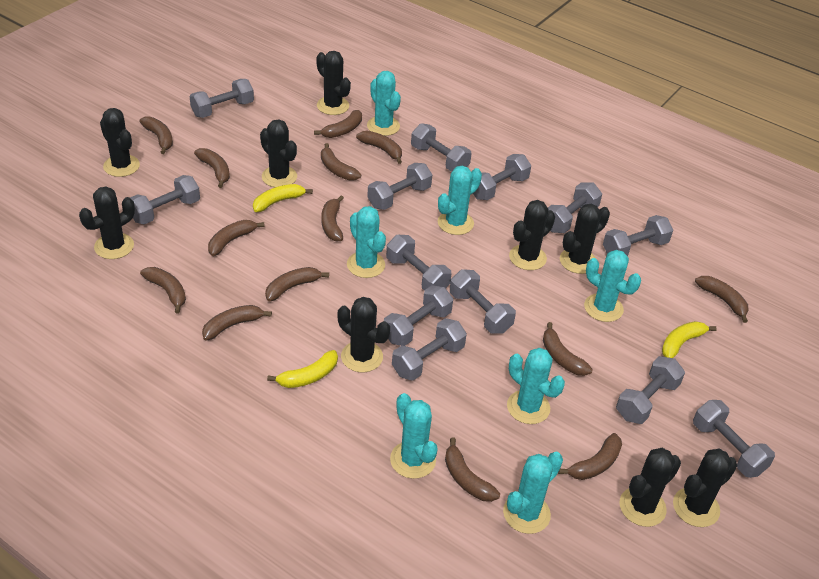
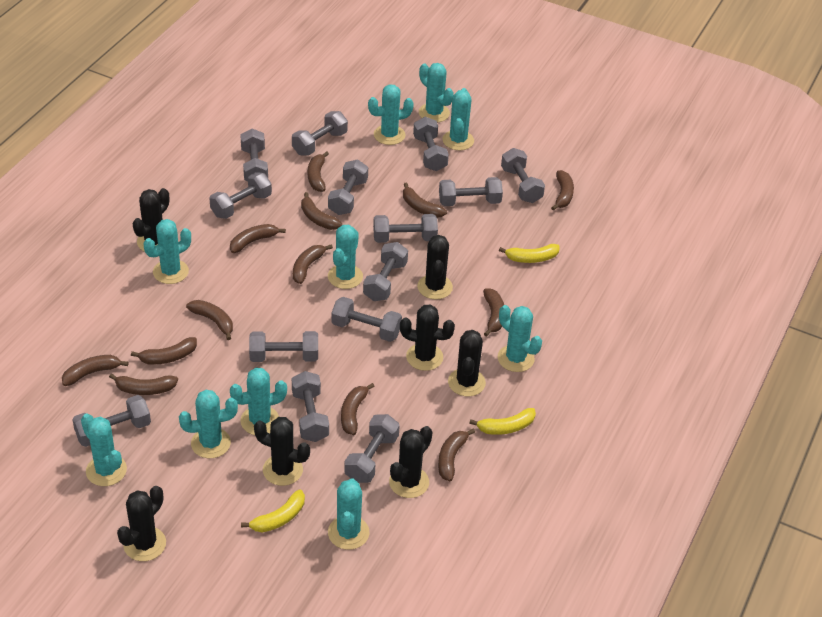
black cactus: 9 -> 7
brown banana: 14 -> 13
grey dumbbell: 13 -> 14
turquoise cactus: 7 -> 10

